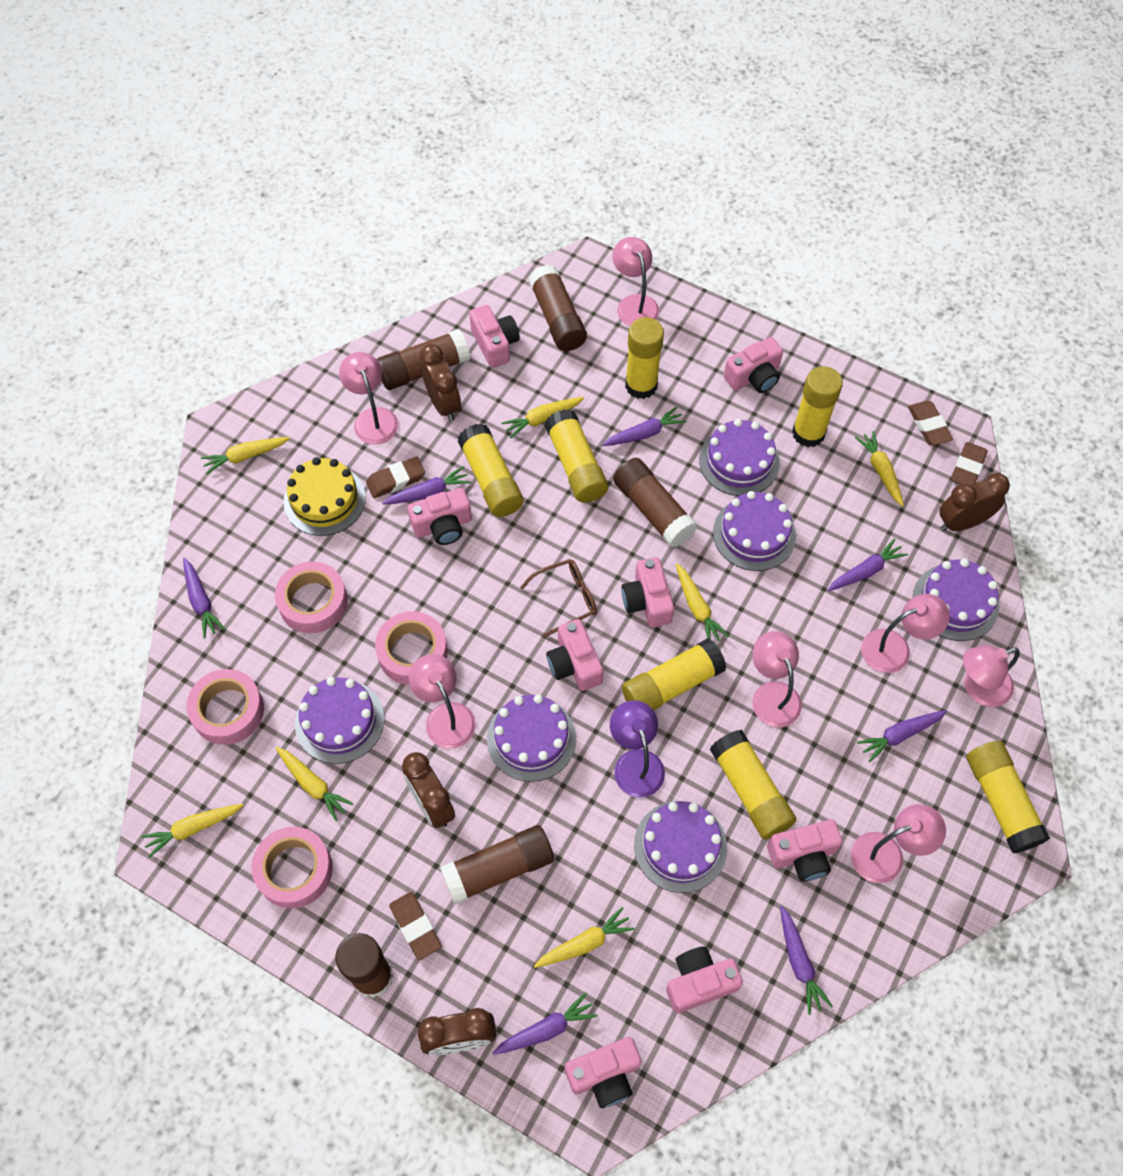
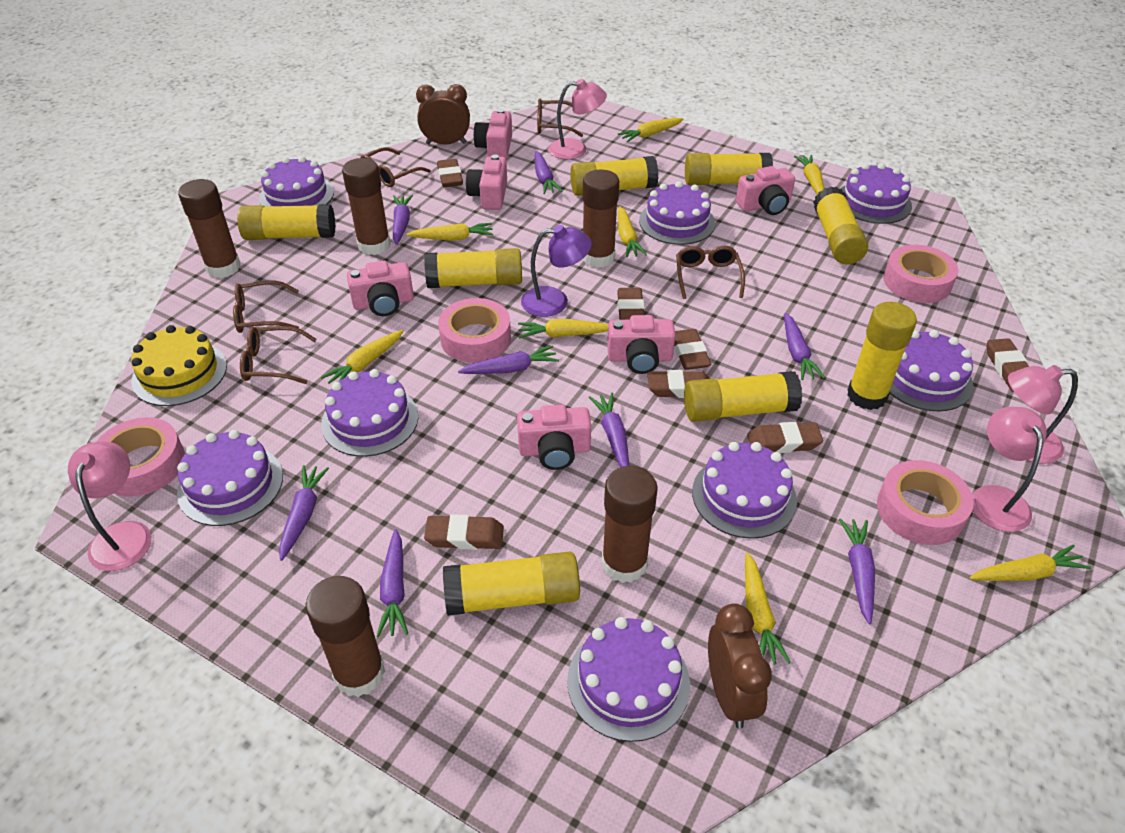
brown clock: 4 -> 2
brown eraser: 4 -> 7
brown glasses: 1 -> 5
pink camera: 8 -> 6
pink lamp: 7 -> 4
purple cake: 6 -> 8
purple carrot: 7 -> 8
yellow carrot: 7 -> 8
yellow glue stick: 7 -> 8

